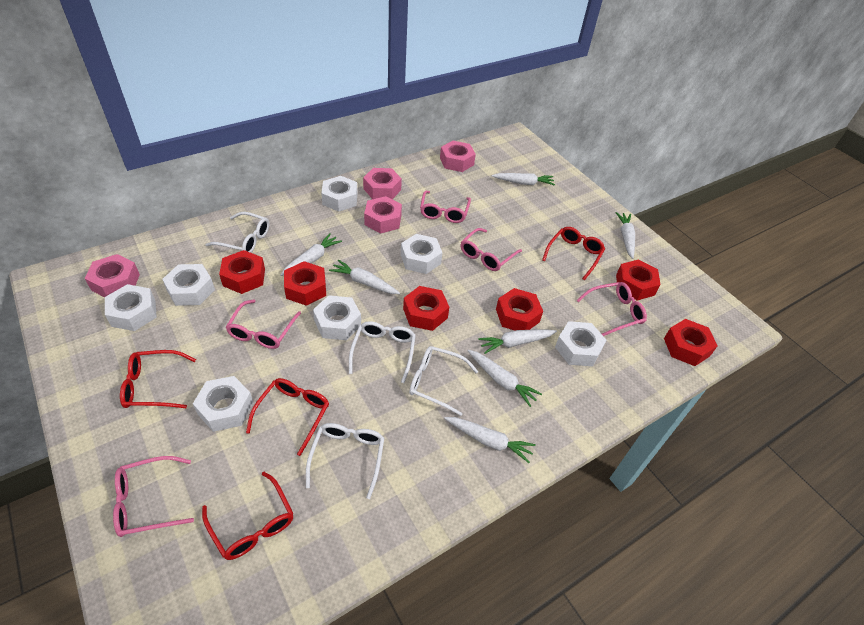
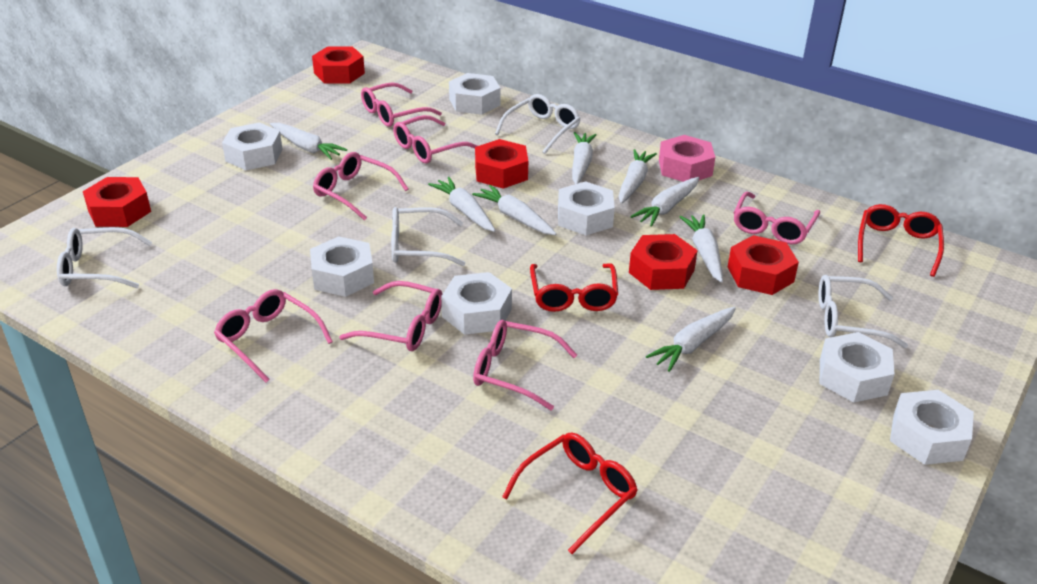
pink glasses: 5 -> 7
pink nut: 4 -> 1
red glasses: 4 -> 3
red nut: 6 -> 5
white carrot: 7 -> 8

